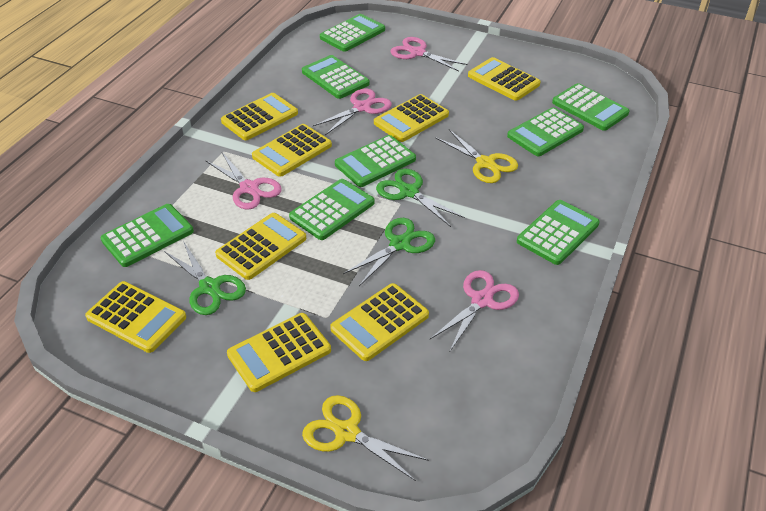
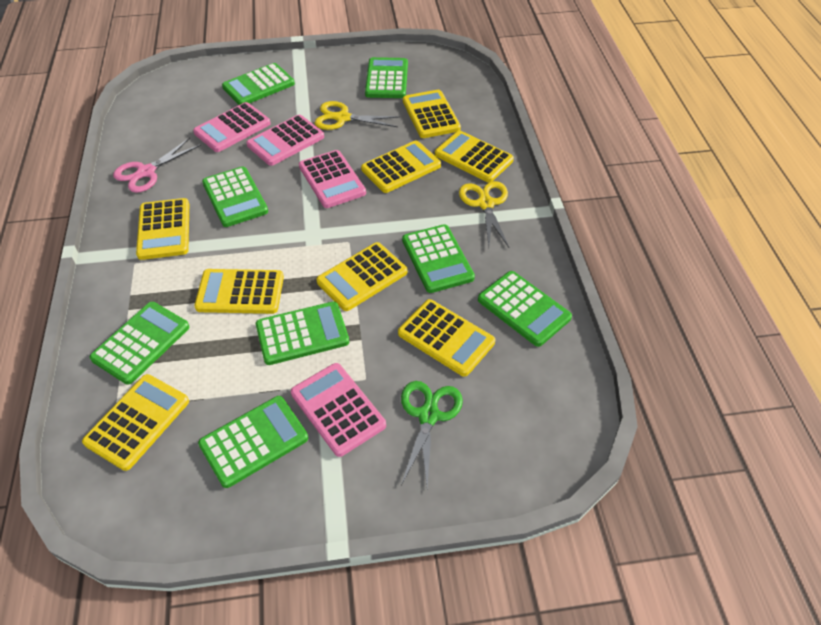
green scissors: 3 -> 1
pink calculator: 0 -> 4
pink scissors: 4 -> 1

